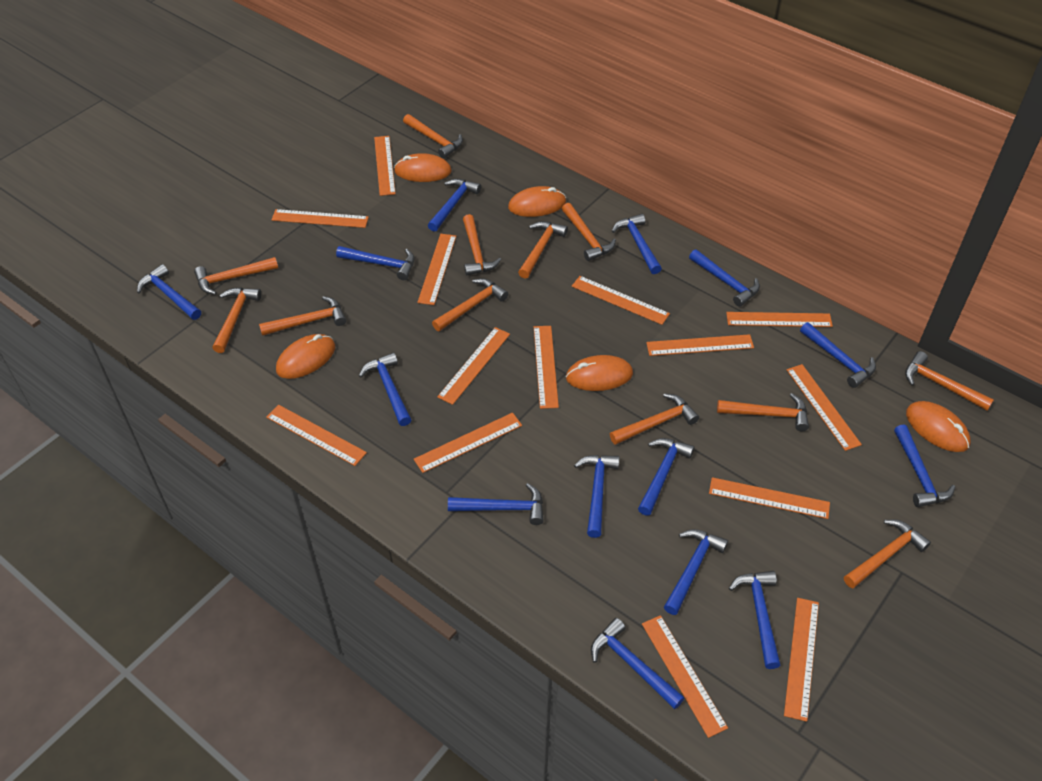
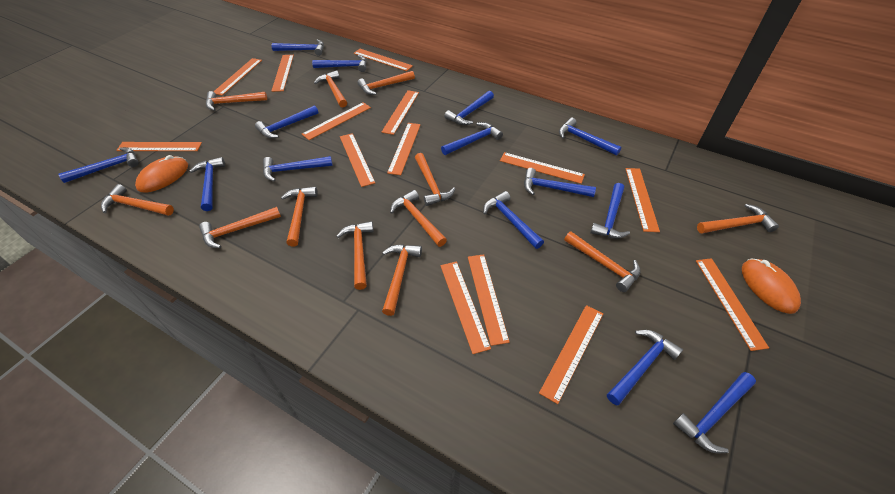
orange mouse: 5 -> 2

